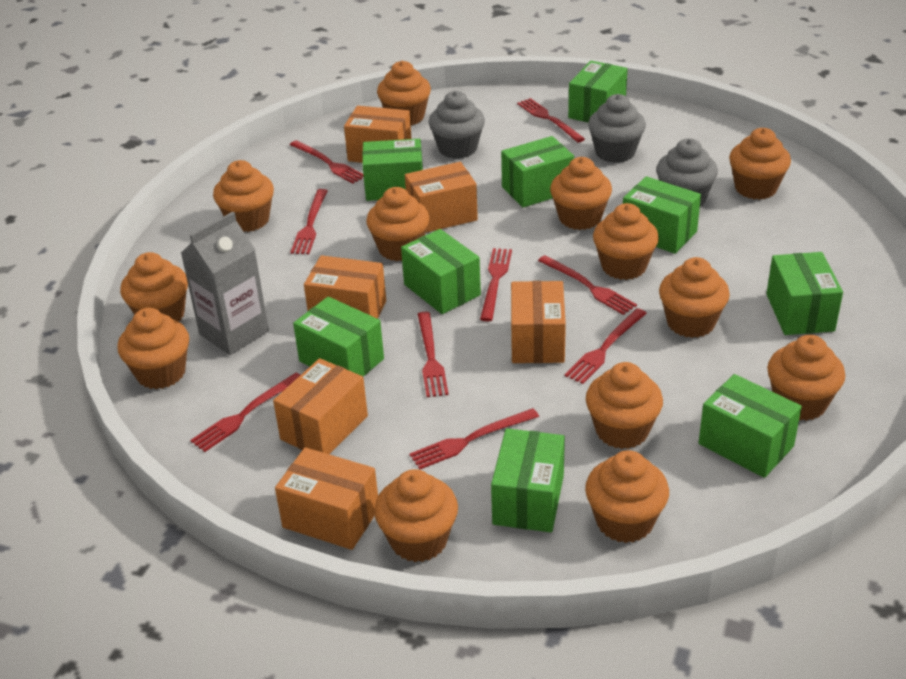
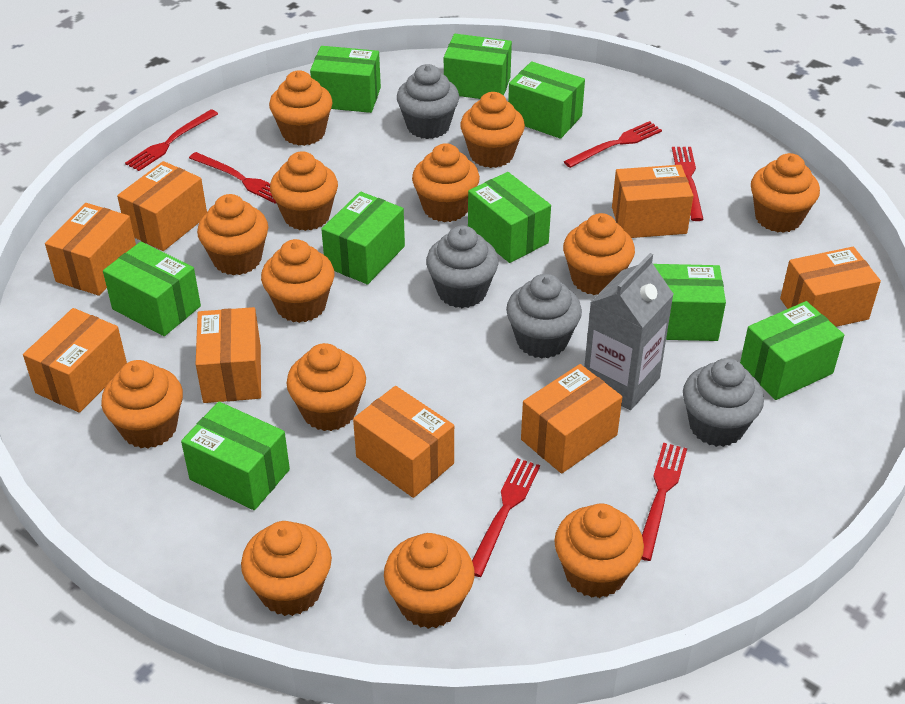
grey cupcake: 3 -> 4
orange box: 6 -> 8
red fork: 9 -> 6

